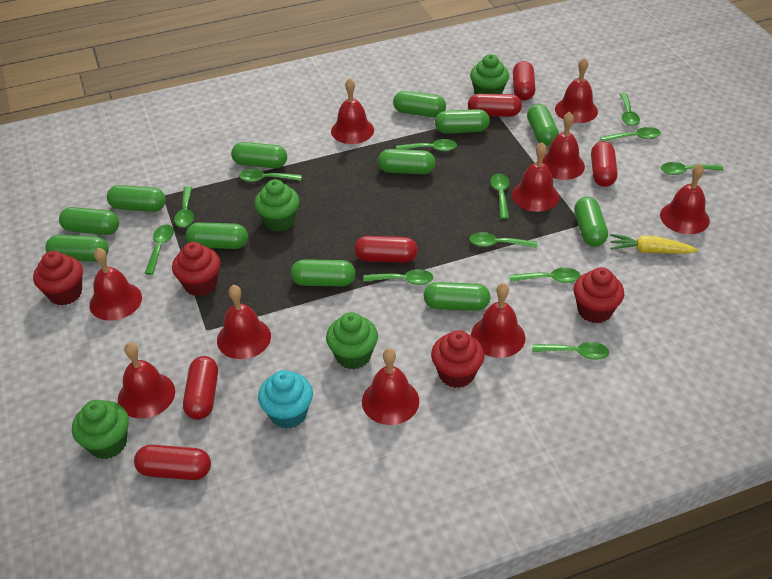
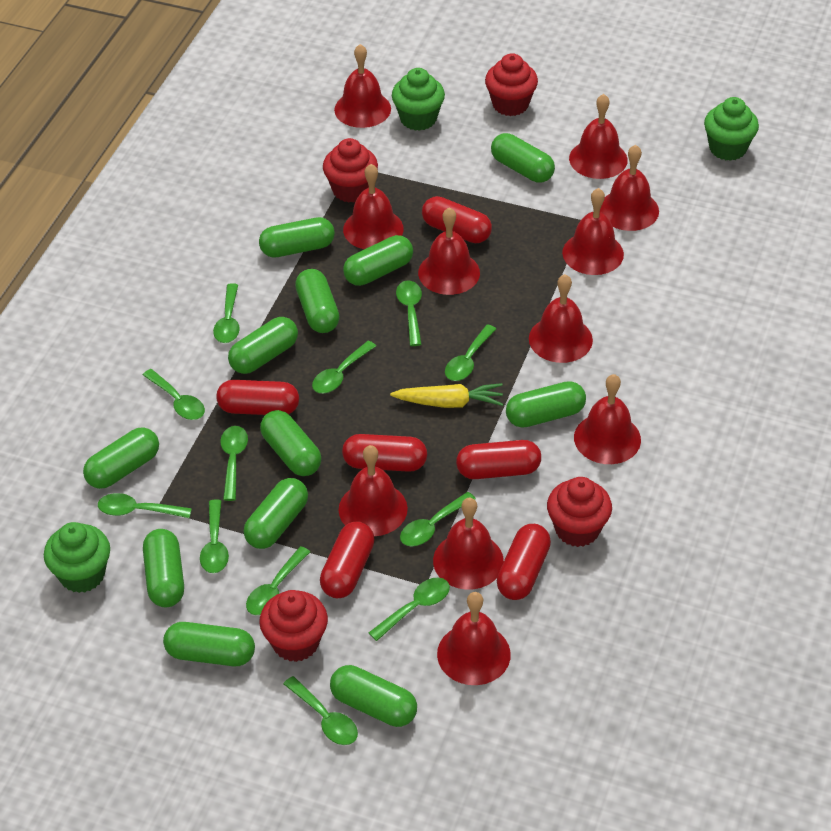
green cupcake: 4 -> 3
red bell: 10 -> 11
turquoise cupcake: 1 -> 0

